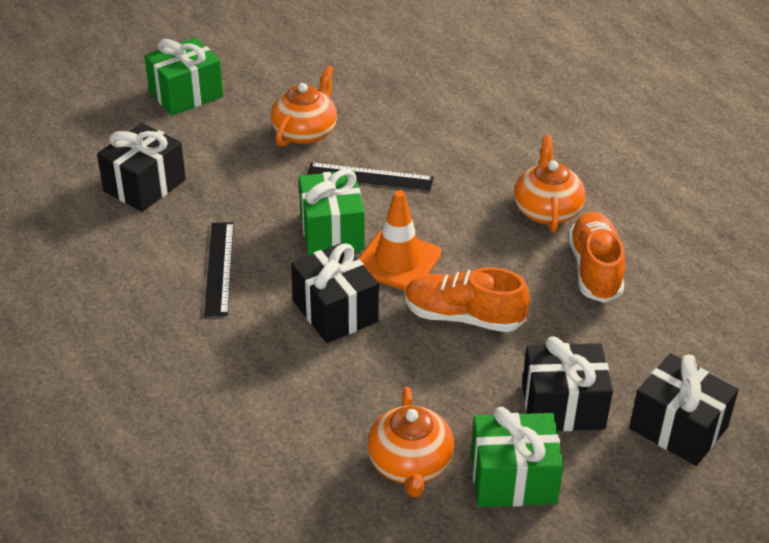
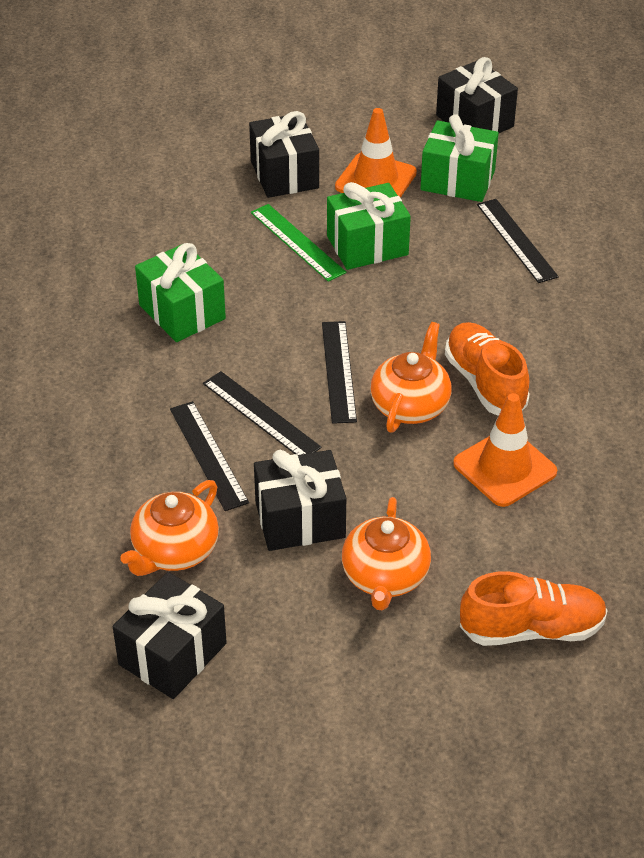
black ruler: 2 -> 4
green ruler: 0 -> 1
orange traffic cone: 1 -> 2

